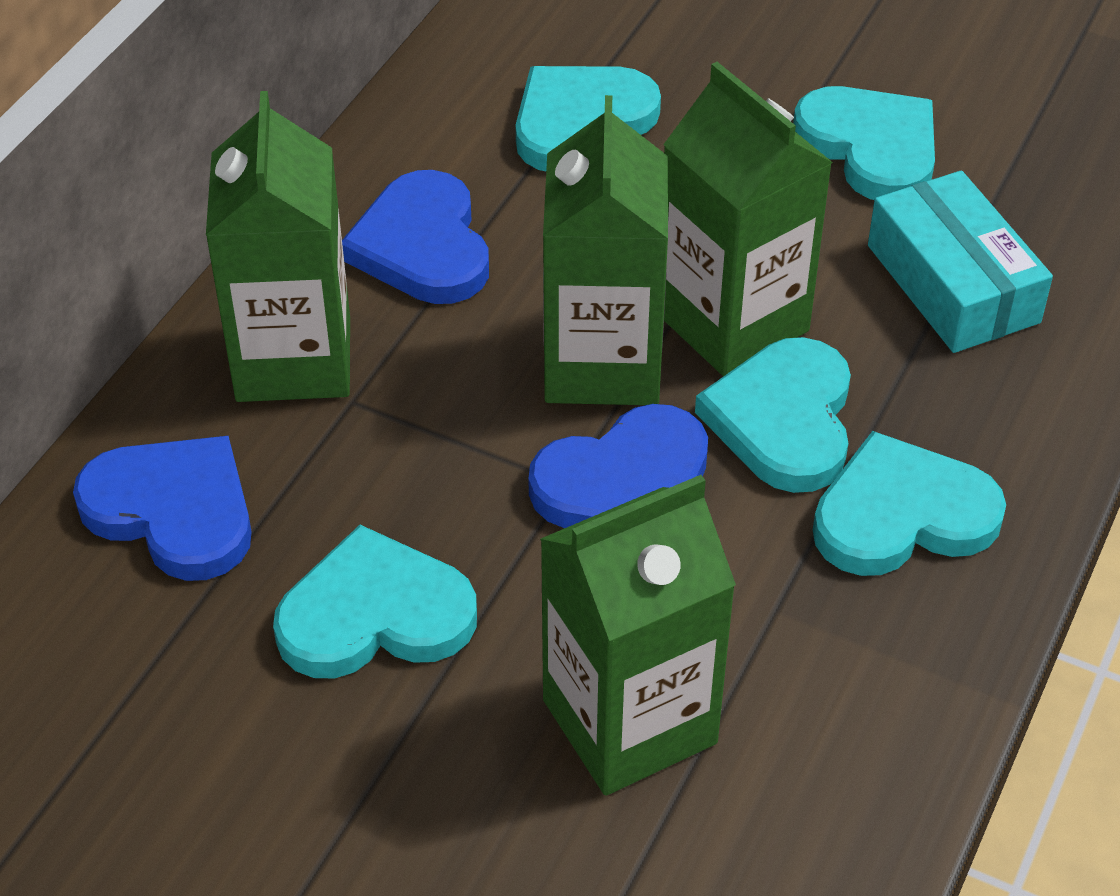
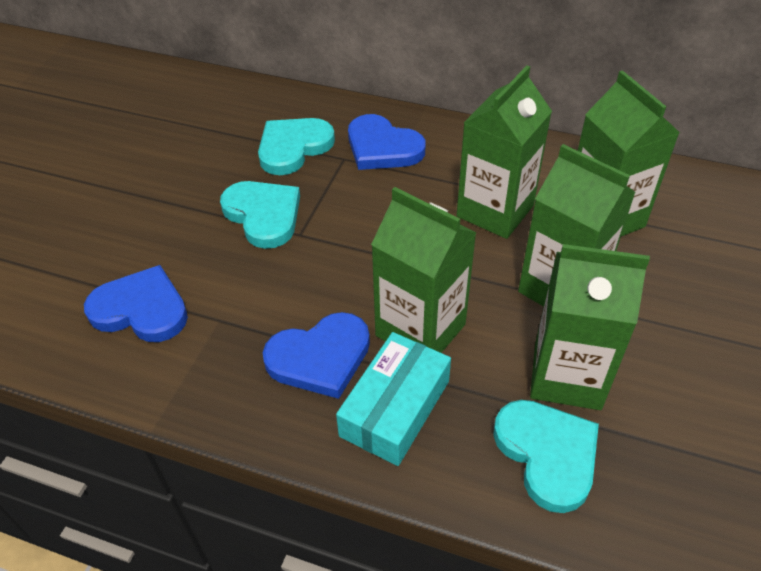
green carton: 4 -> 5
turquoise heart: 5 -> 3

